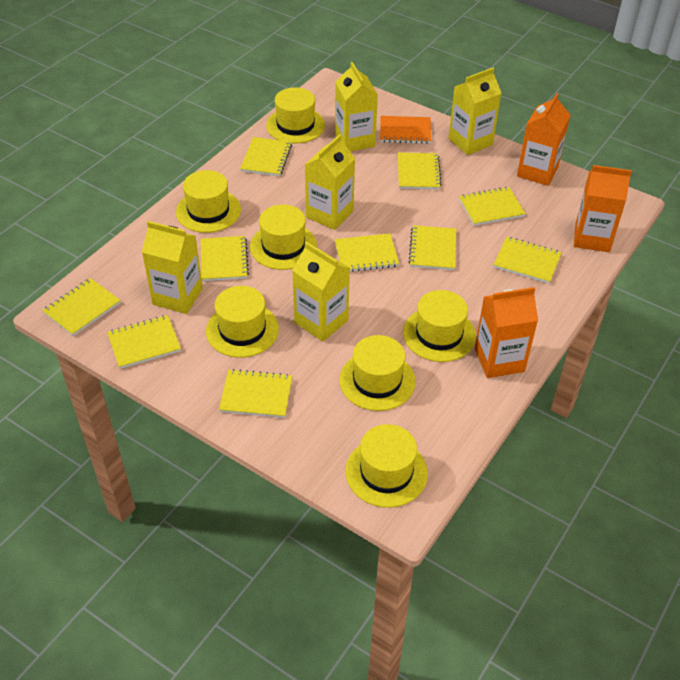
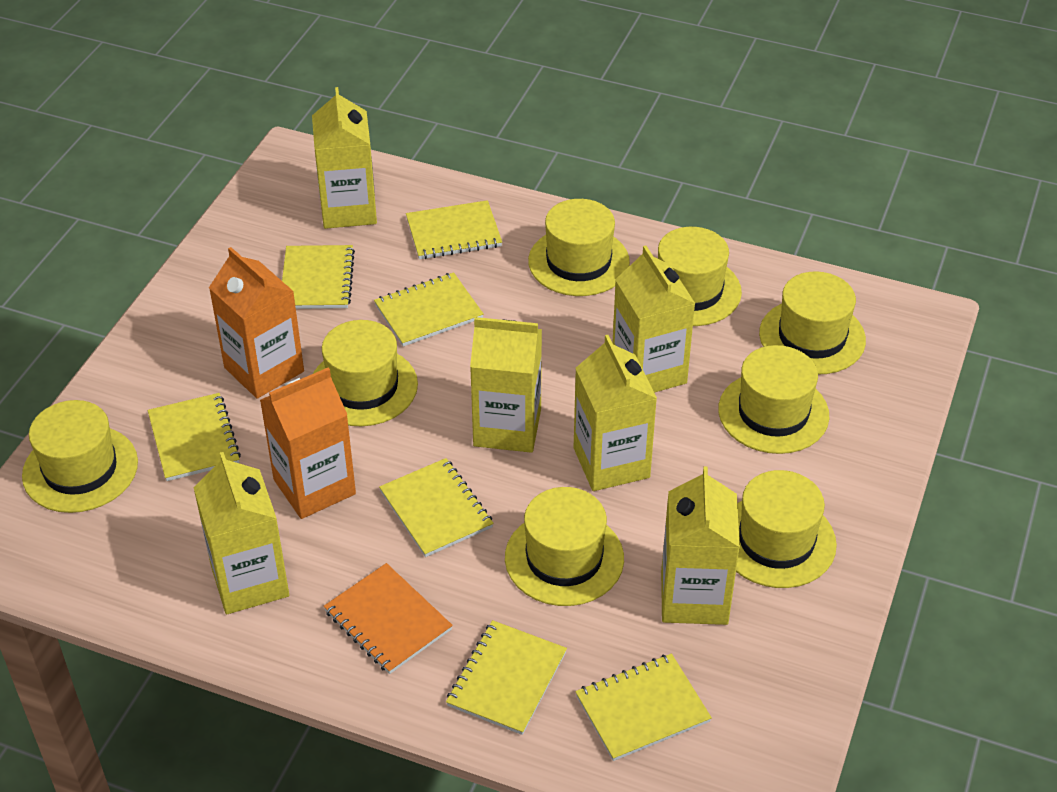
orange carton: 3 -> 2
yellow carton: 5 -> 6
yellow hat: 7 -> 8
yellow notebook: 10 -> 7

